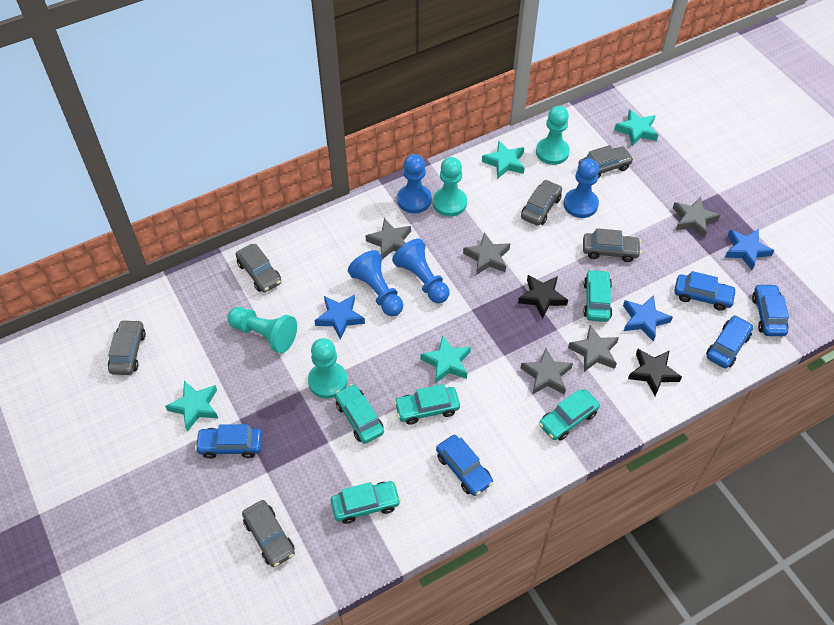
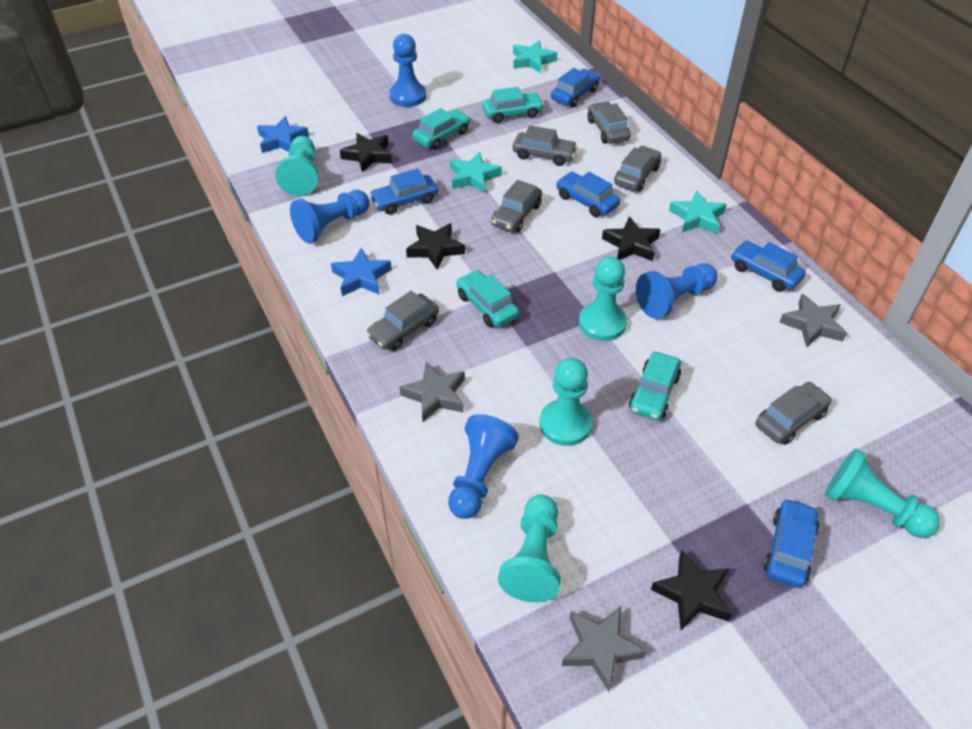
black star: 2 -> 4
blue star: 3 -> 2
grey star: 5 -> 3
turquoise car: 5 -> 4
turquoise pawn: 4 -> 5
turquoise star: 4 -> 3

